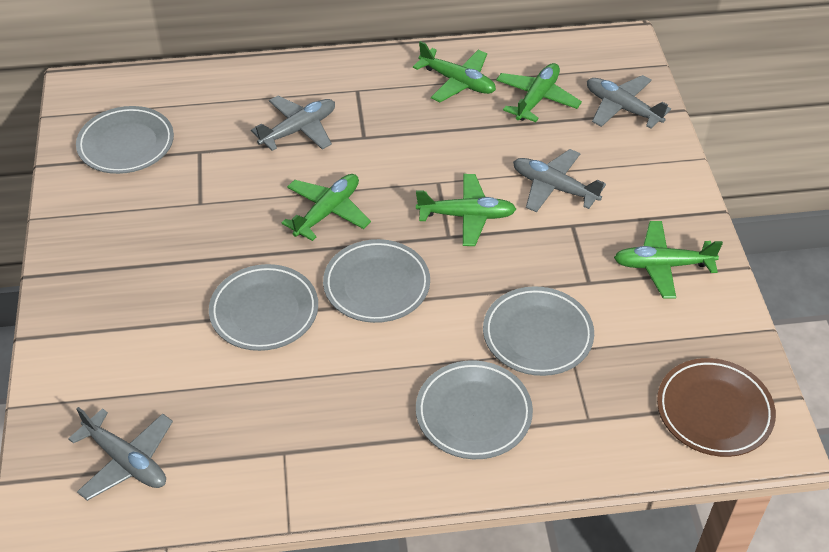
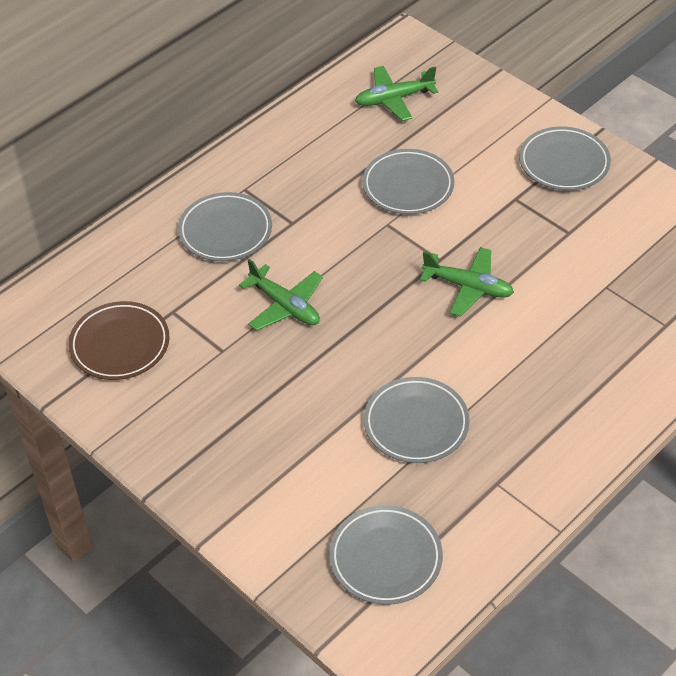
green plane: 5 -> 3
grey plane: 4 -> 0

